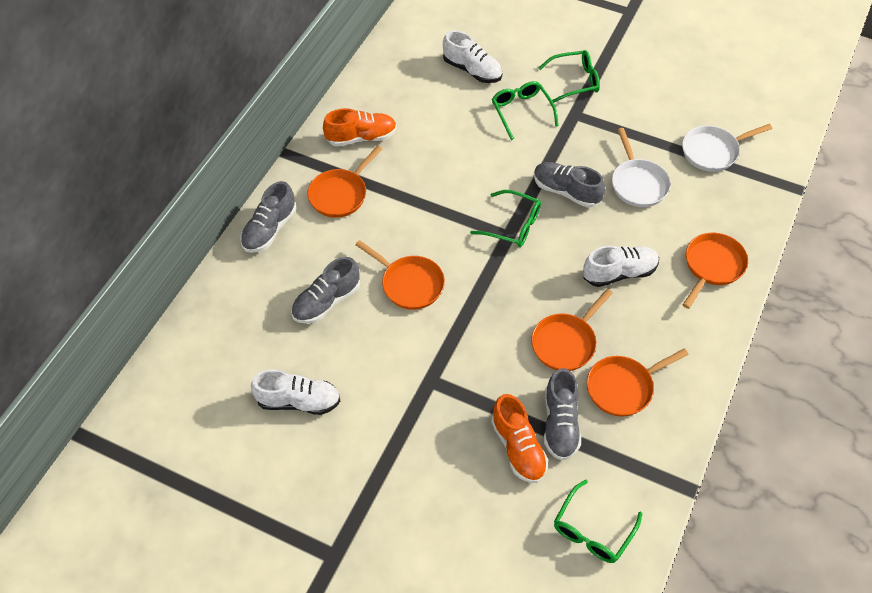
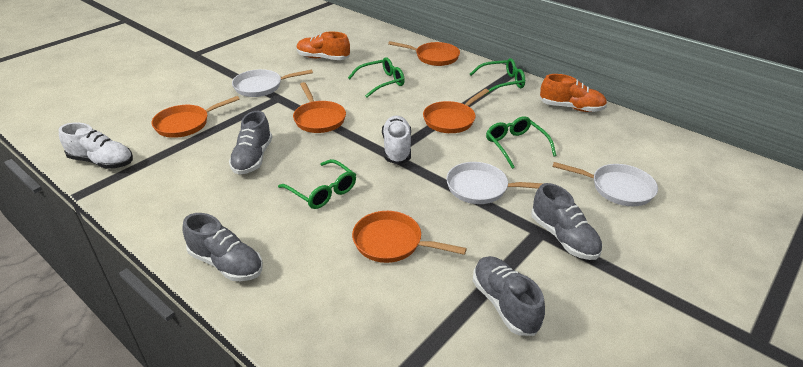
white pan: 2 -> 3
white shoe: 3 -> 2

